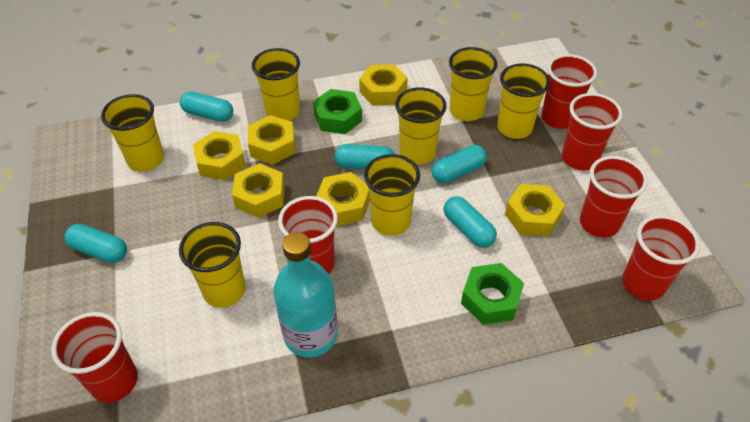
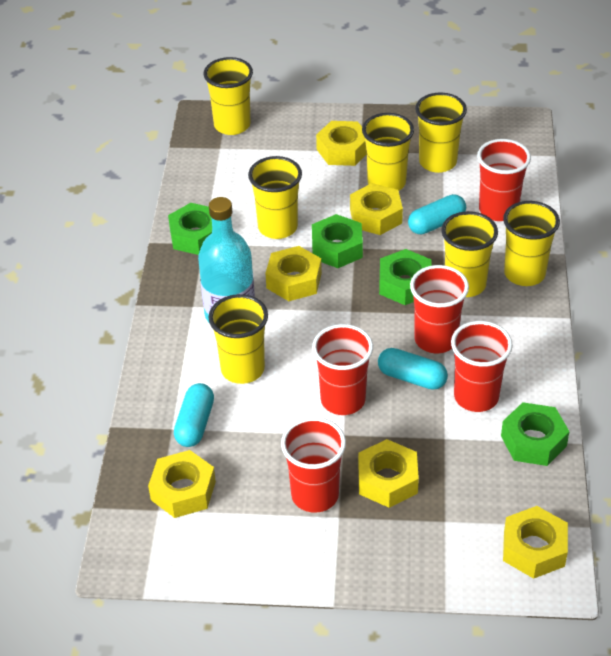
green nut: 2 -> 4
red cup: 6 -> 5
turquoise capsule: 5 -> 3

